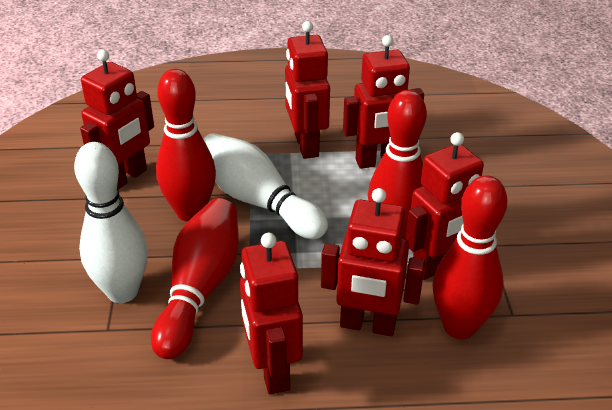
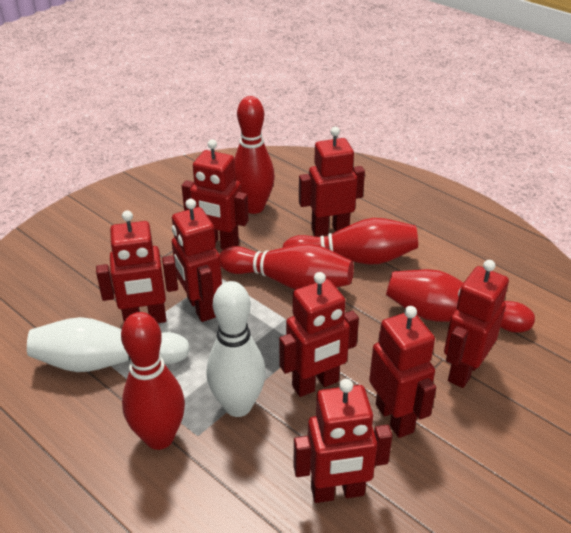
red bowling pin: 4 -> 5
red robot: 6 -> 8

